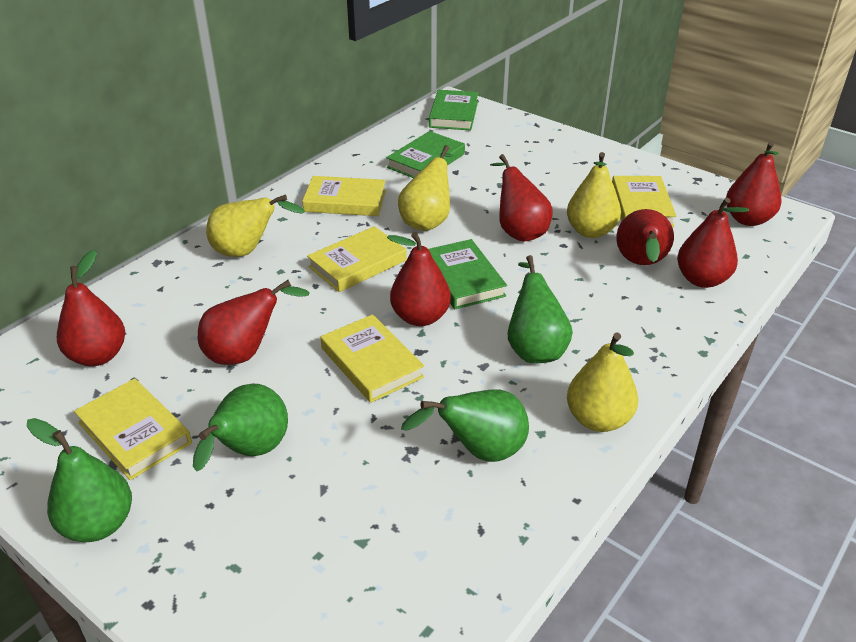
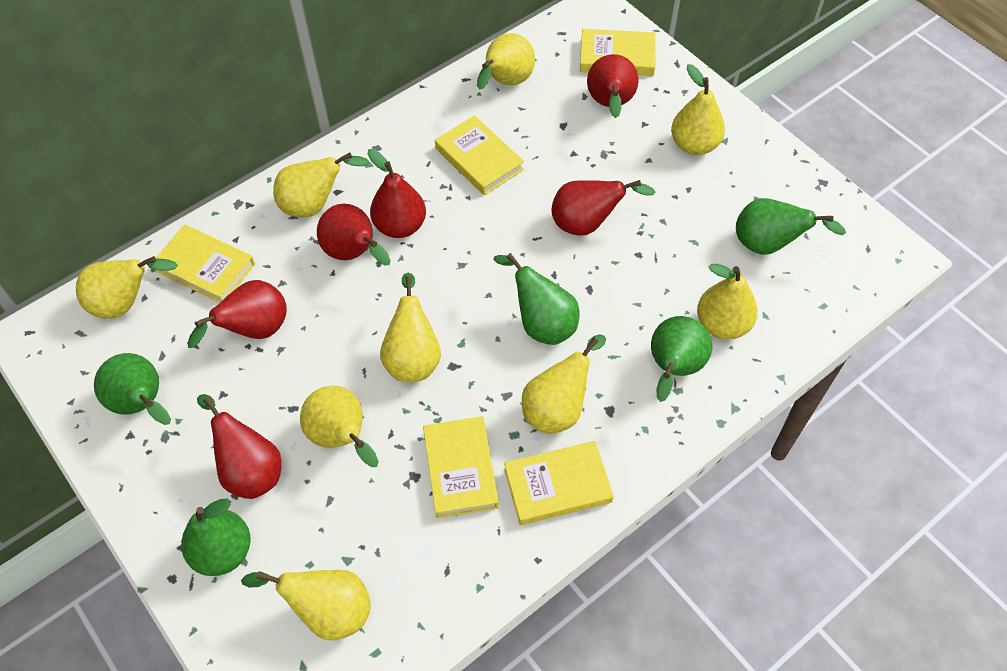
green book: 3 -> 0
green pear: 4 -> 5
red pear: 7 -> 6
yellow pear: 4 -> 9

